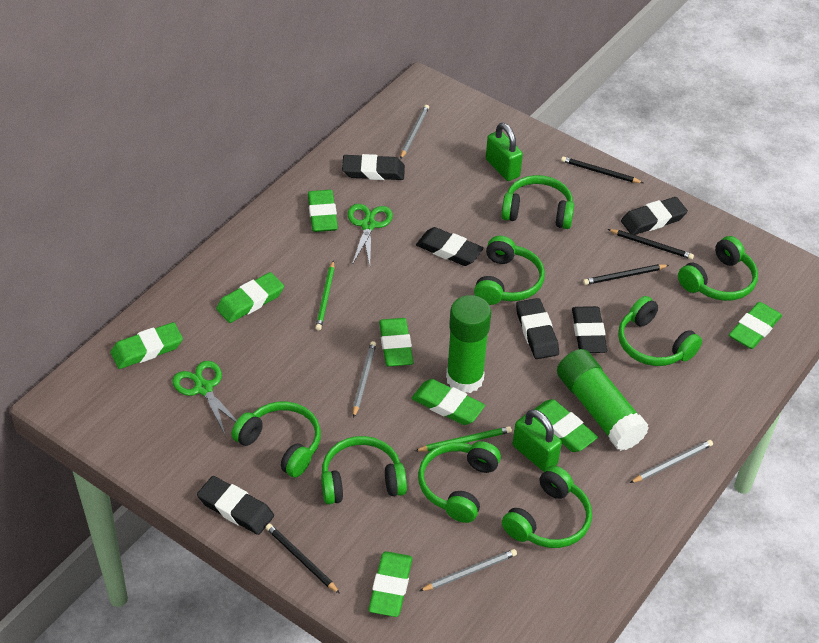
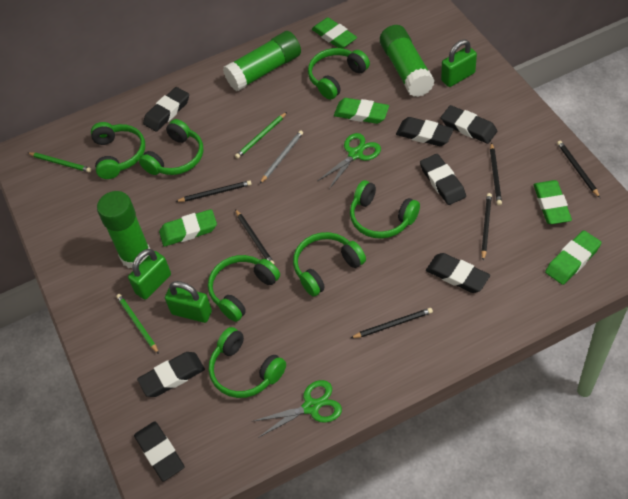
black eraser: 6 -> 7
black pencil: 4 -> 6
green eraser: 8 -> 5
green glue stick: 2 -> 3
green headphones: 8 -> 7
green padlock: 2 -> 3
green pencil: 2 -> 3
grey pencil: 4 -> 1

